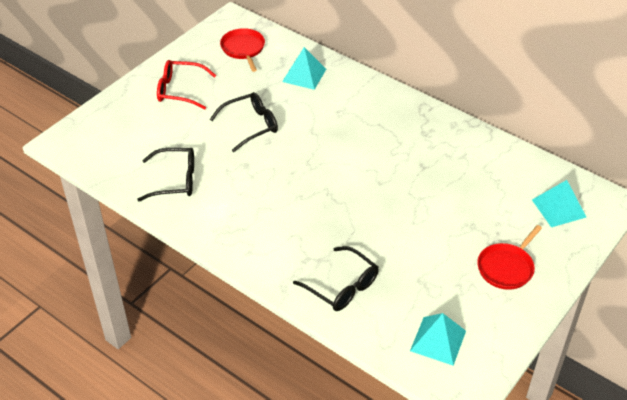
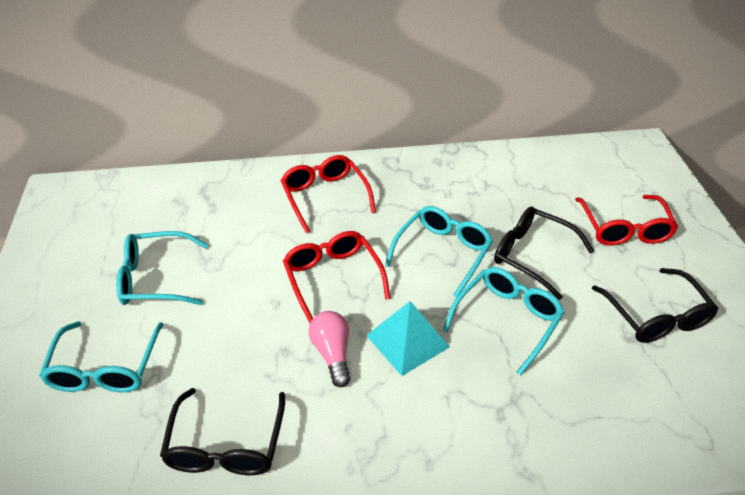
pink light bulb: 0 -> 1
red glasses: 1 -> 3
red pan: 2 -> 0
turquoise glasses: 0 -> 4
turquoise pyramid: 3 -> 1

